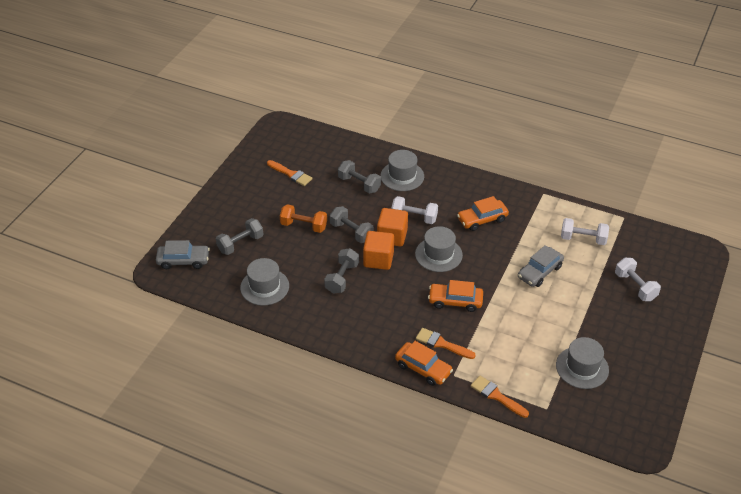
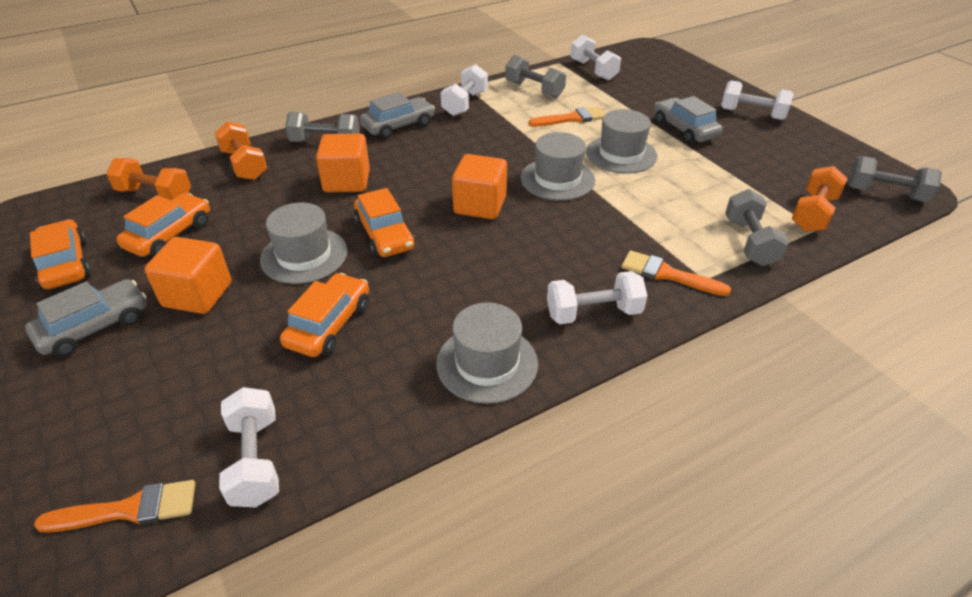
grey car: 2 -> 3
orange car: 3 -> 4
orange cube: 2 -> 3
orange dumbbell: 1 -> 3
white dumbbell: 3 -> 5

